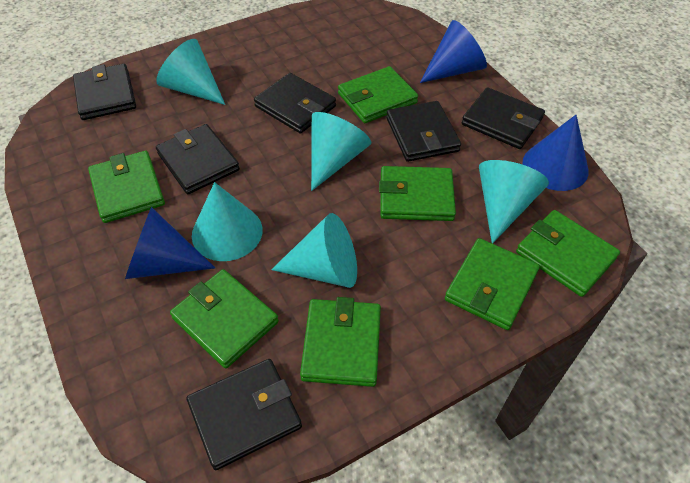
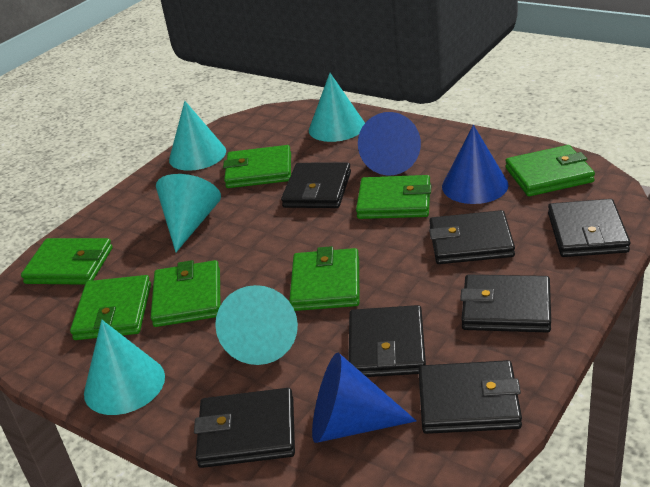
black wallet: 6 -> 7

